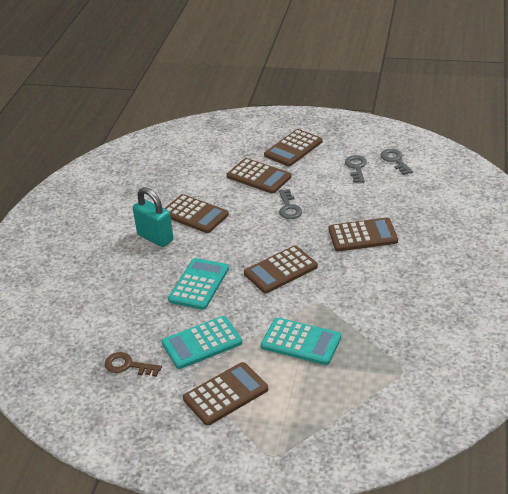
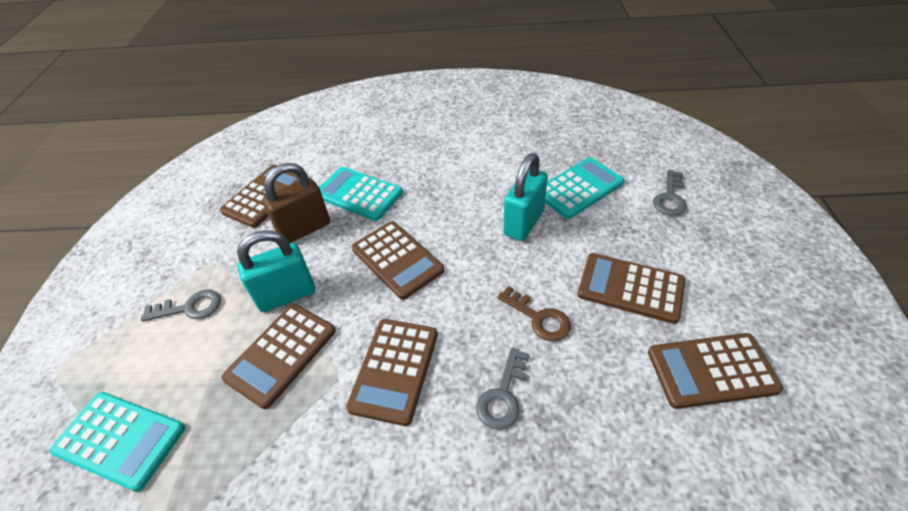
brown padlock: 0 -> 1
turquoise padlock: 1 -> 2

